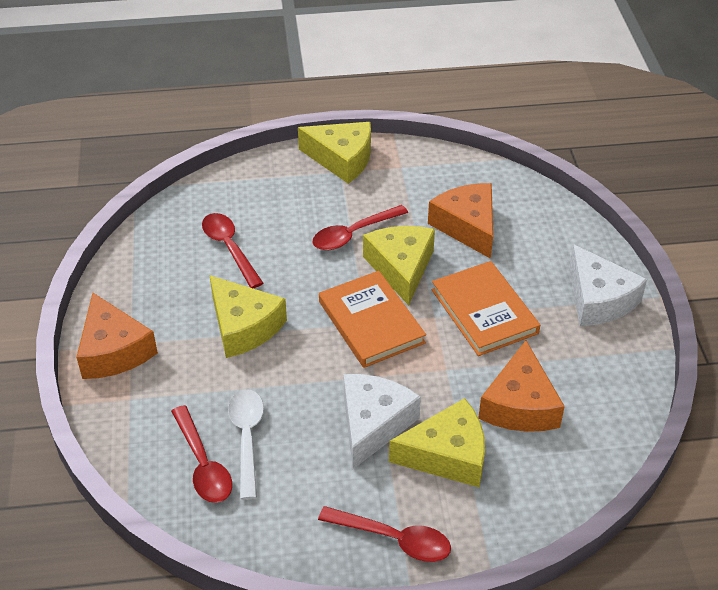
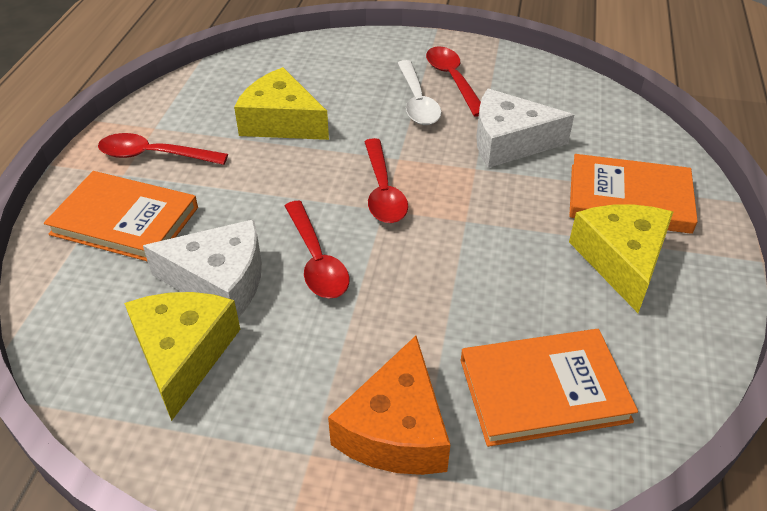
orange book: 2 -> 3
orange cheese: 3 -> 1
yellow cheese: 4 -> 3

